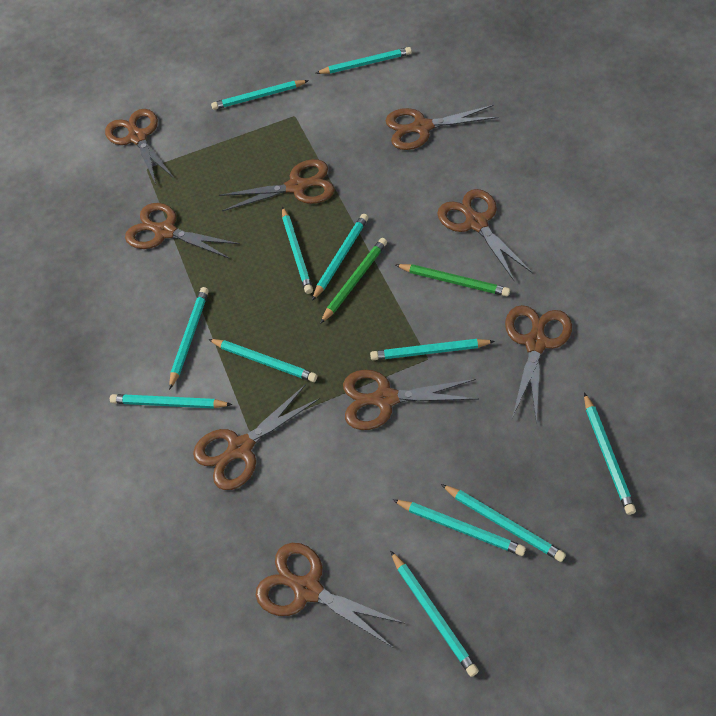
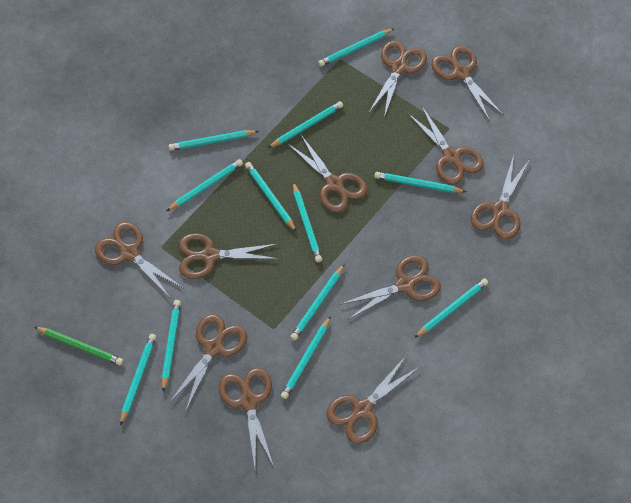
brown scissors: 9 -> 11
green pencil: 2 -> 1

